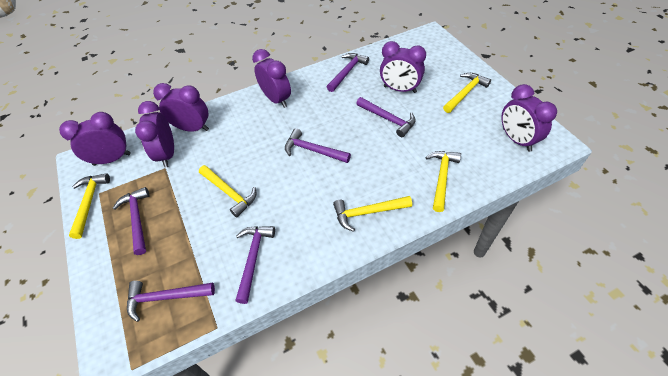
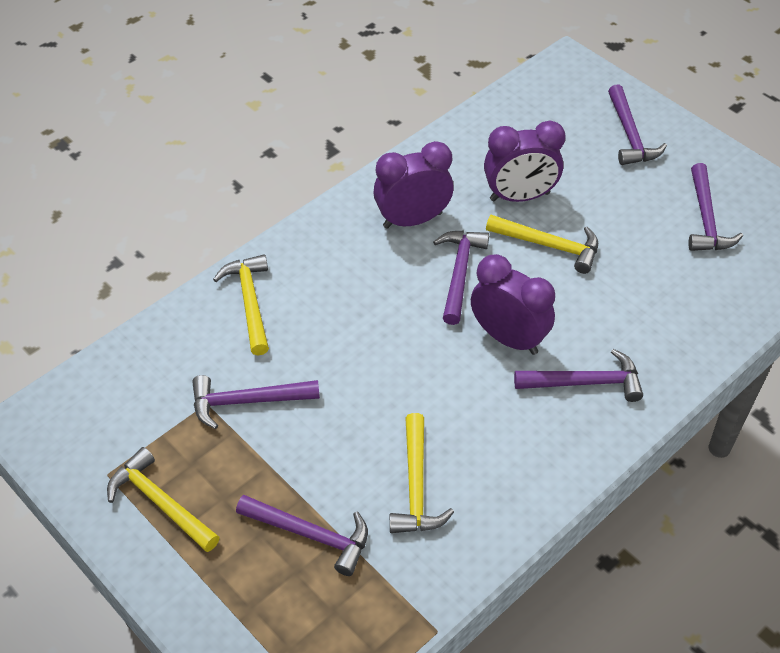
purple clock: 6 -> 3
yellow hammer: 5 -> 4

